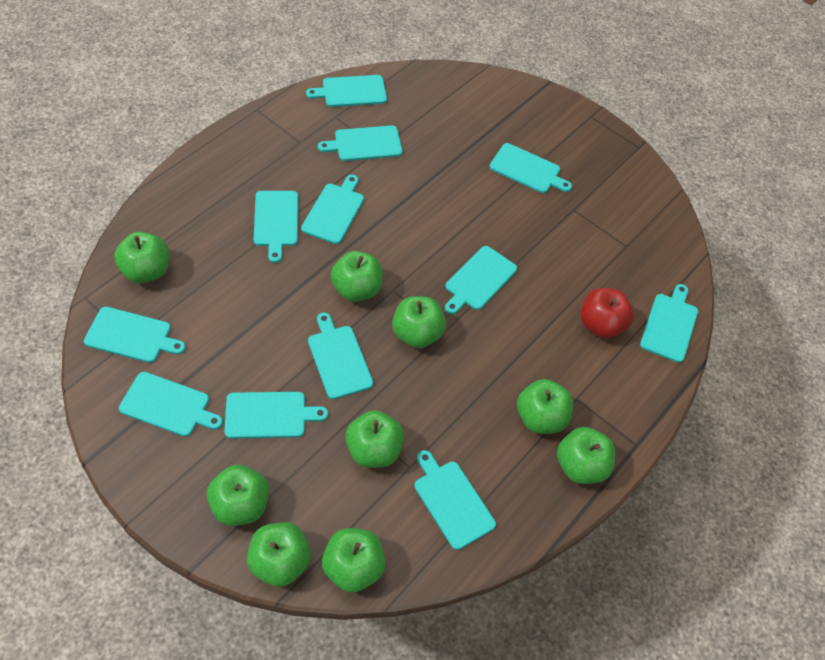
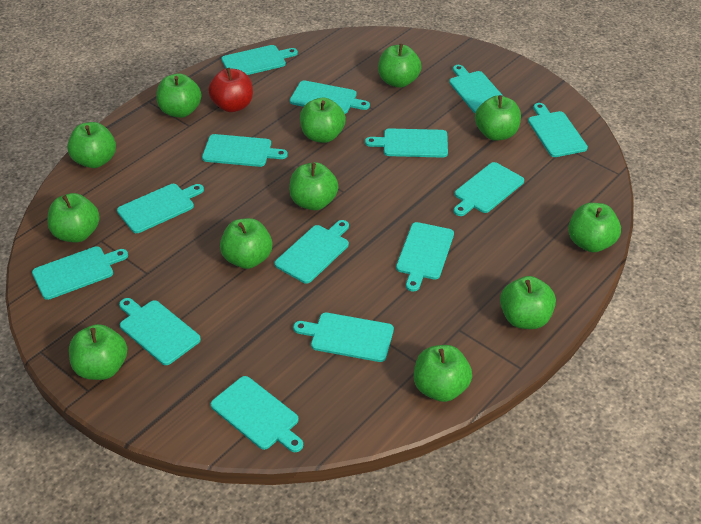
green apple: 9 -> 12
turquoise cutting board: 12 -> 14

